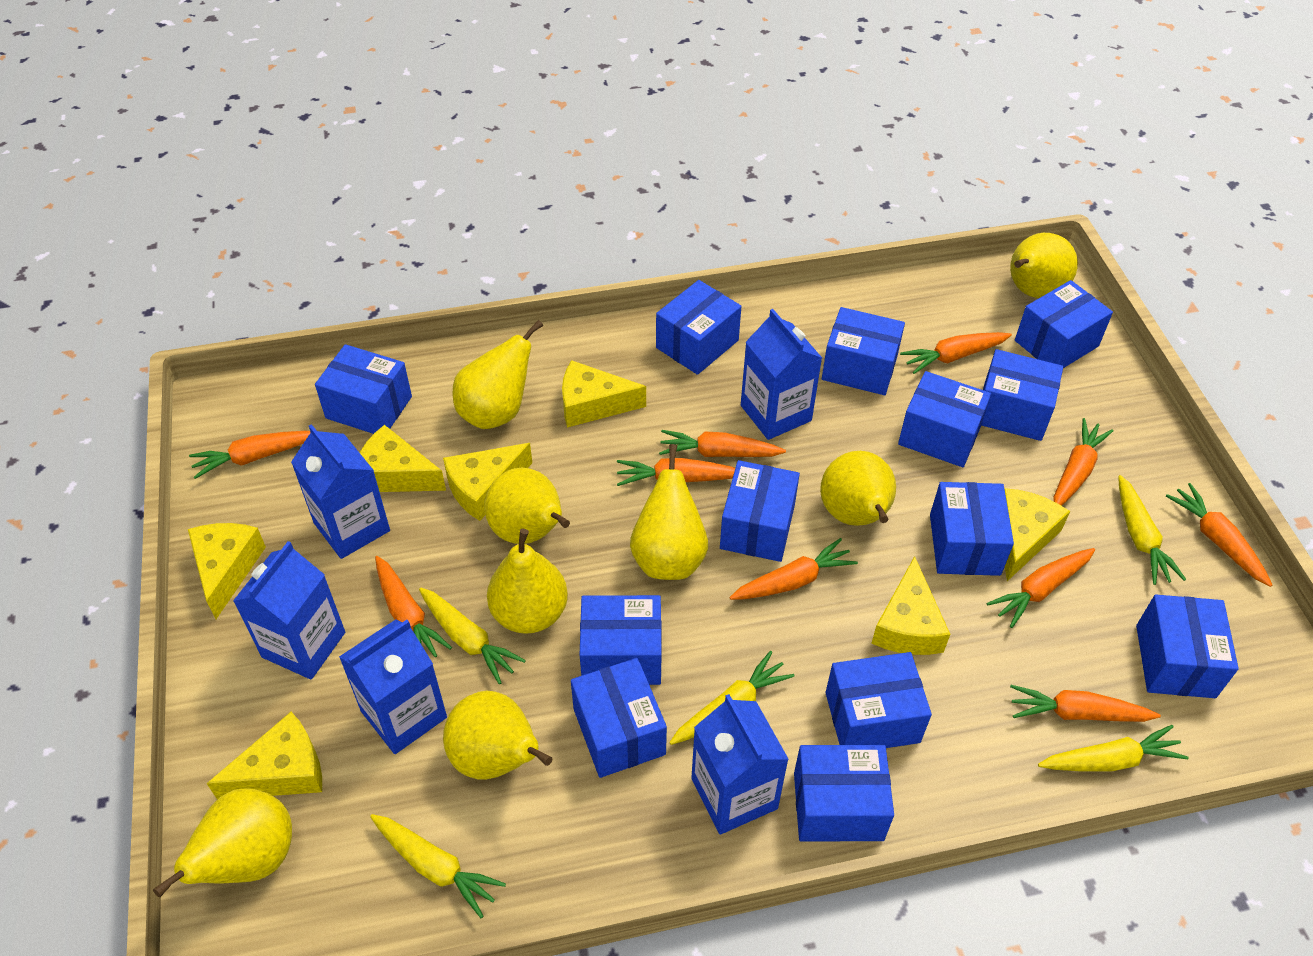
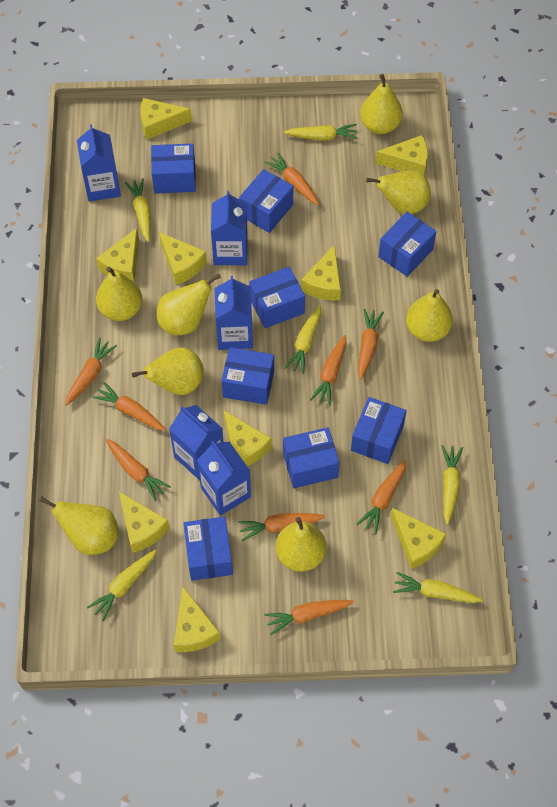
blue box: 13 -> 8
orange carrot: 10 -> 9
yellow carrot: 5 -> 6
yellow cheese: 7 -> 9

